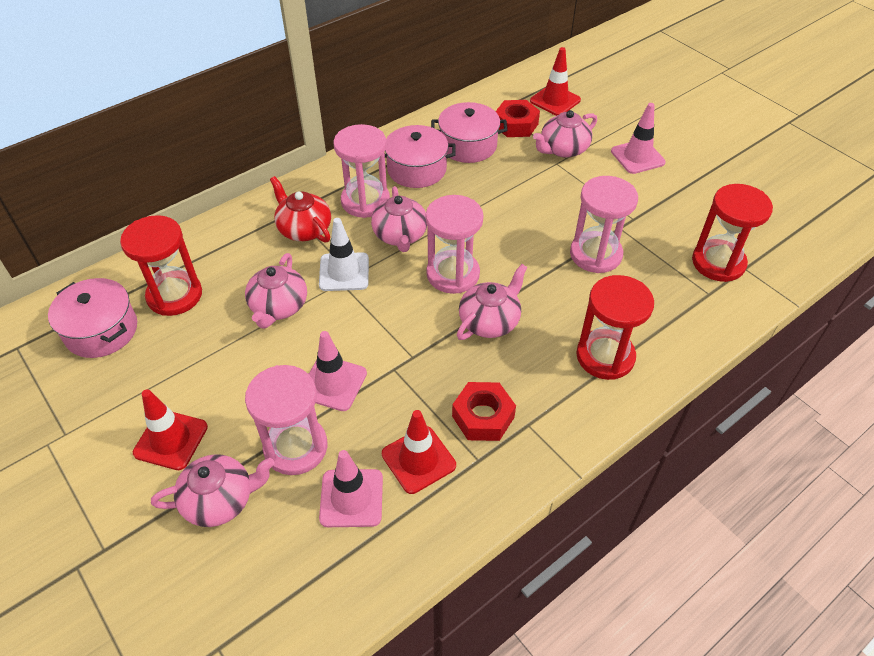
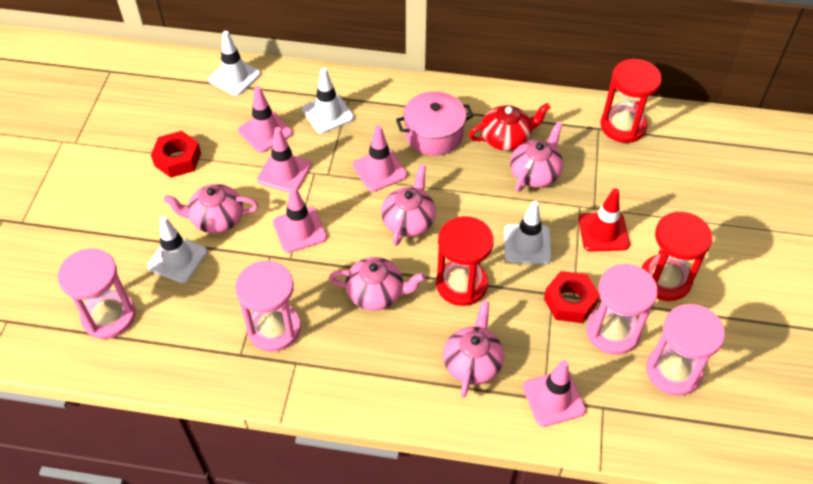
pink pot: 3 -> 1
pink traffic cone: 3 -> 5
red traffic cone: 3 -> 1
white traffic cone: 1 -> 4

